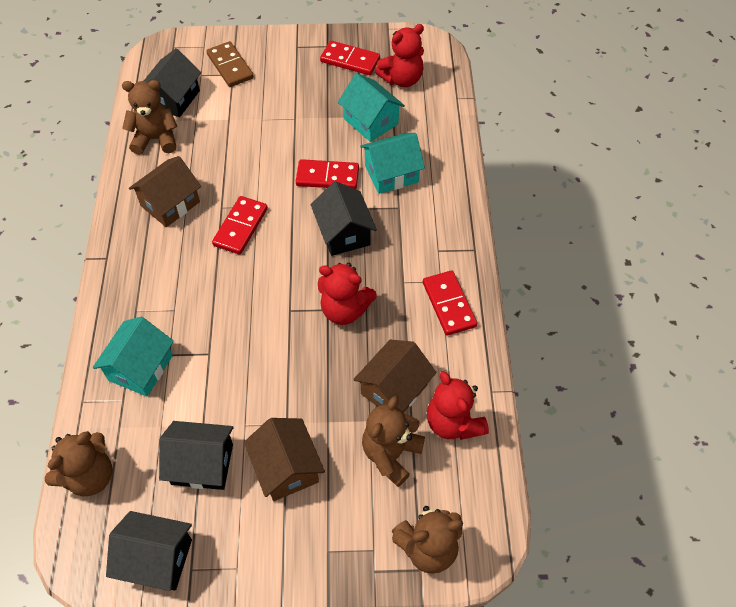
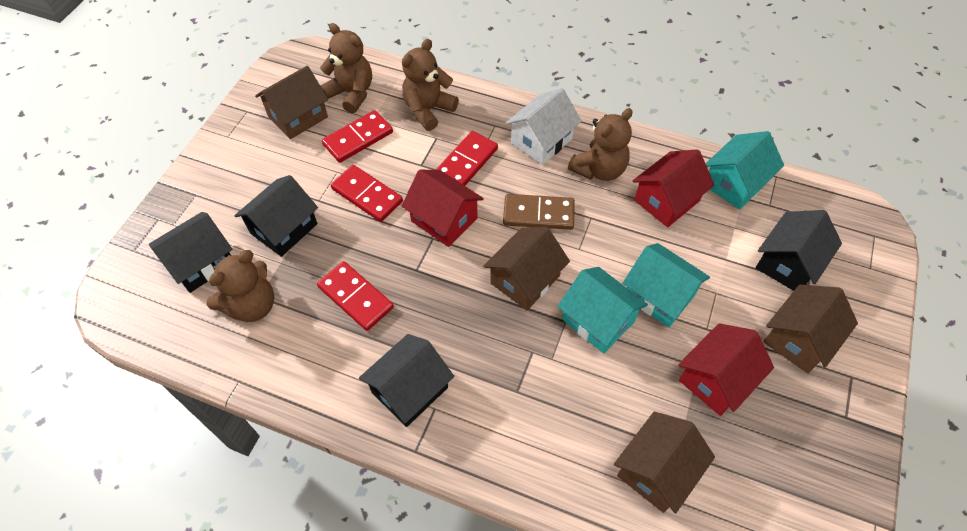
brown house: 3 -> 4
red house: 0 -> 3
red teddy bear: 3 -> 0
white house: 0 -> 1

